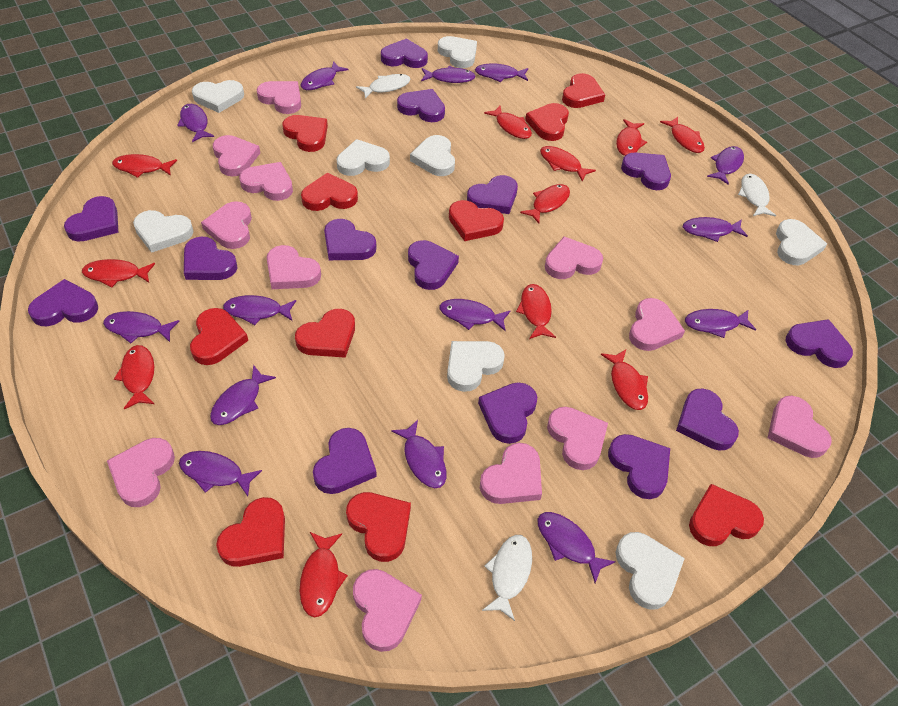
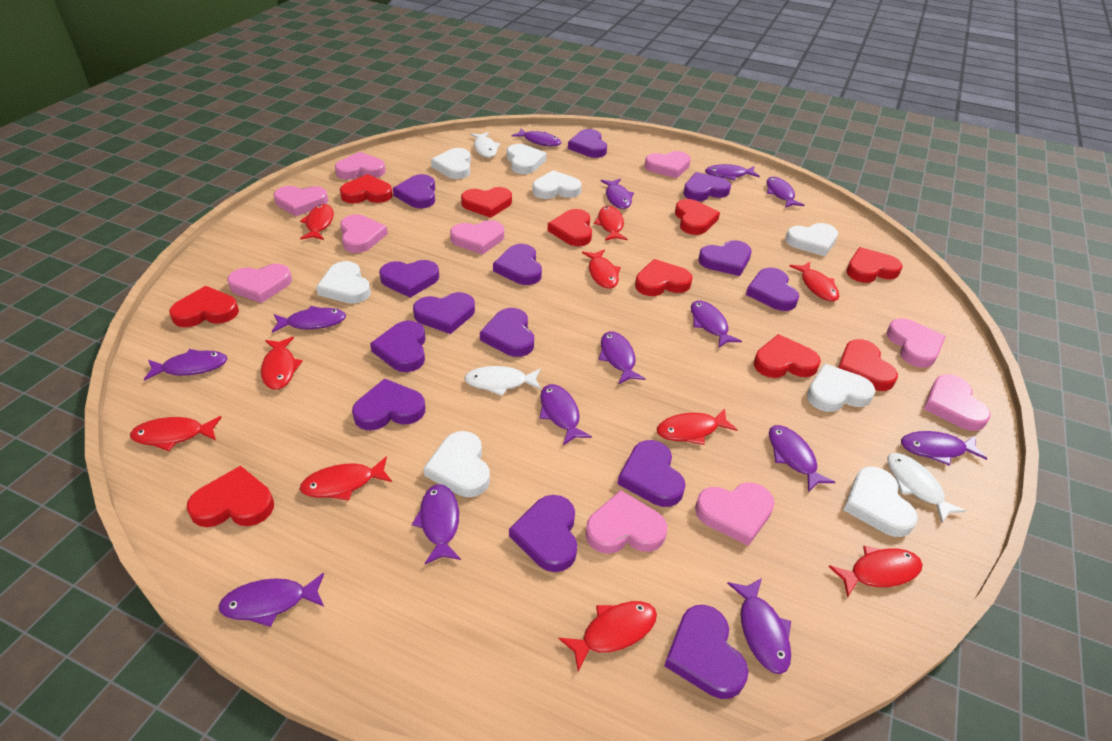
pink heart: 12 -> 10
red fish: 11 -> 10

